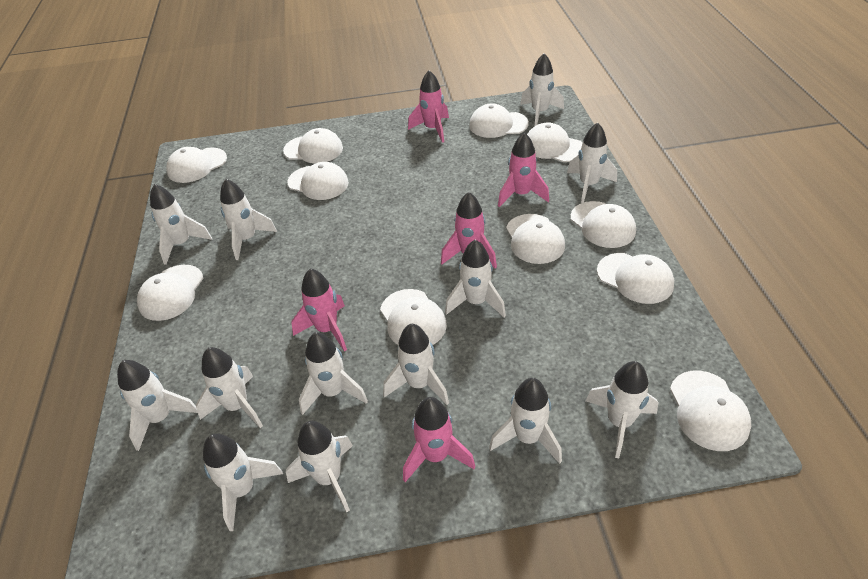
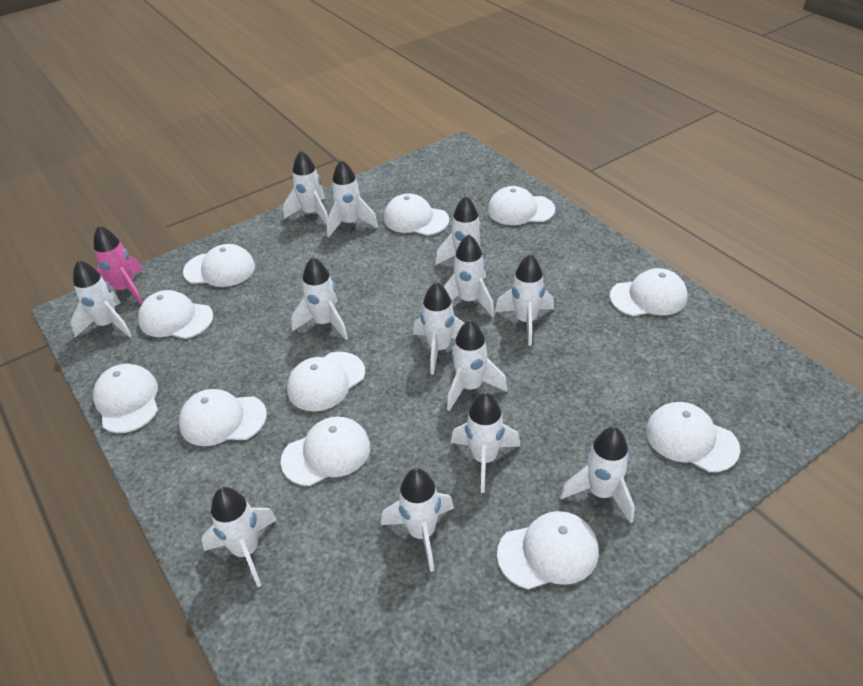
pink rocket: 5 -> 1

